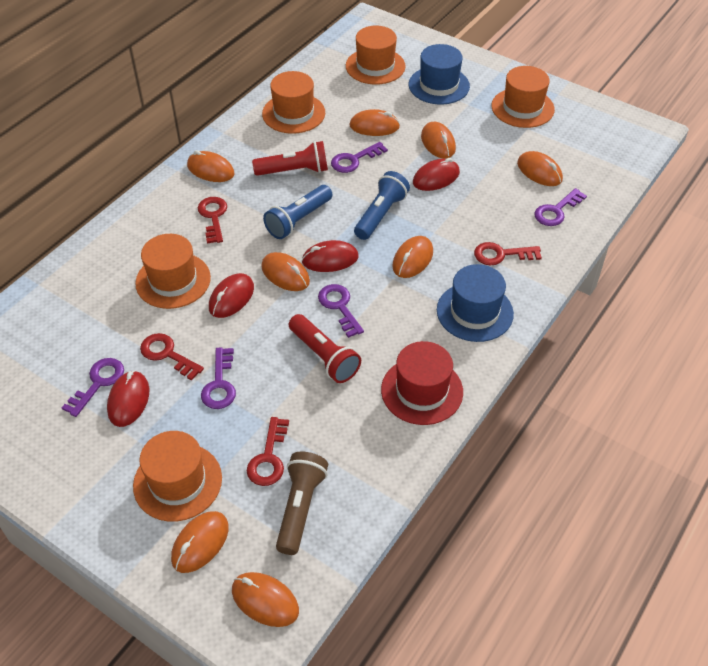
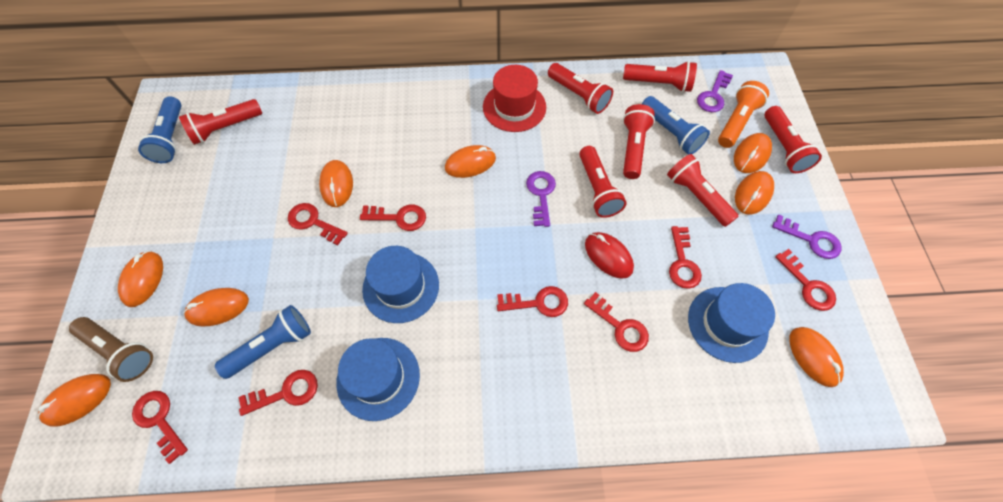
blue flashlight: 2 -> 3
blue hat: 2 -> 3
orange flashlight: 0 -> 1
orange hat: 5 -> 0
purple key: 5 -> 3
red flashlight: 2 -> 7
red key: 4 -> 8
red mouse: 4 -> 1

